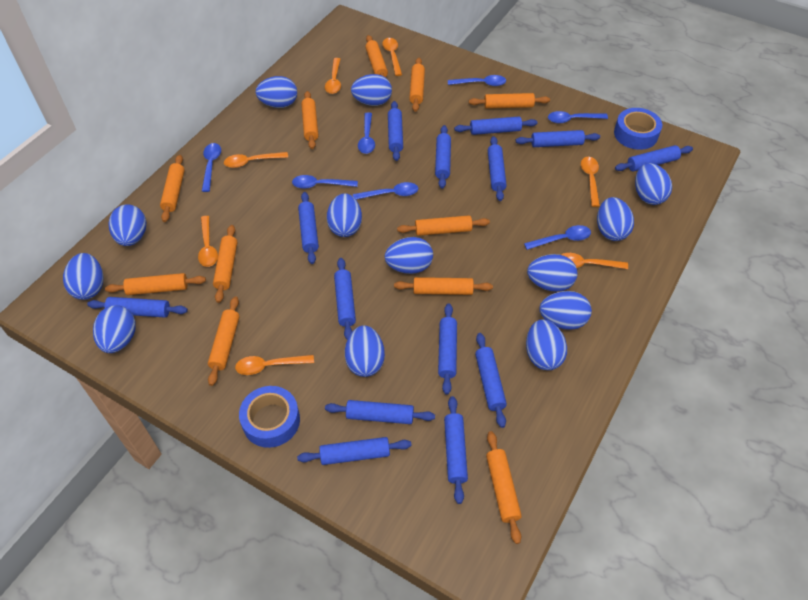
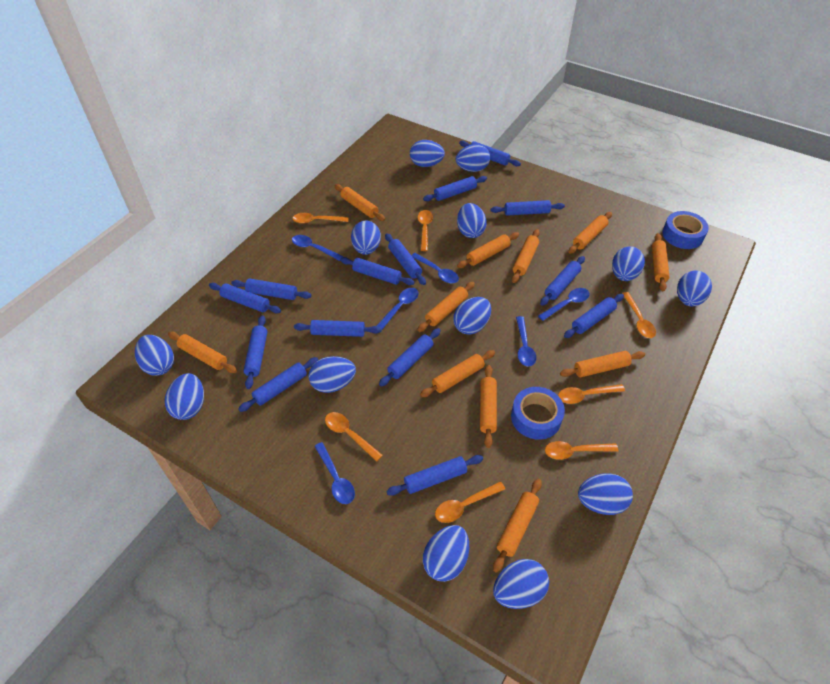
blue spoon: 7 -> 6

